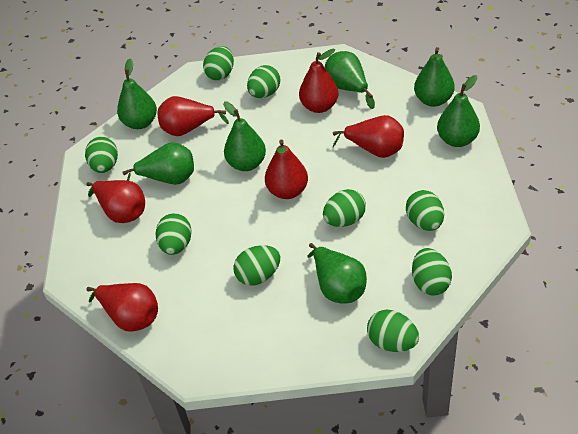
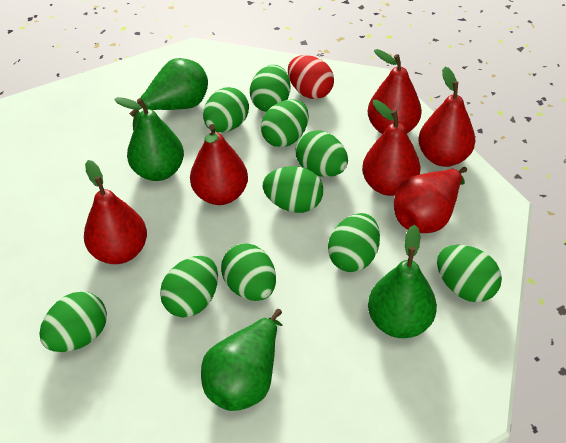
green egg: 9 -> 10
green pear: 7 -> 4
red egg: 0 -> 1

